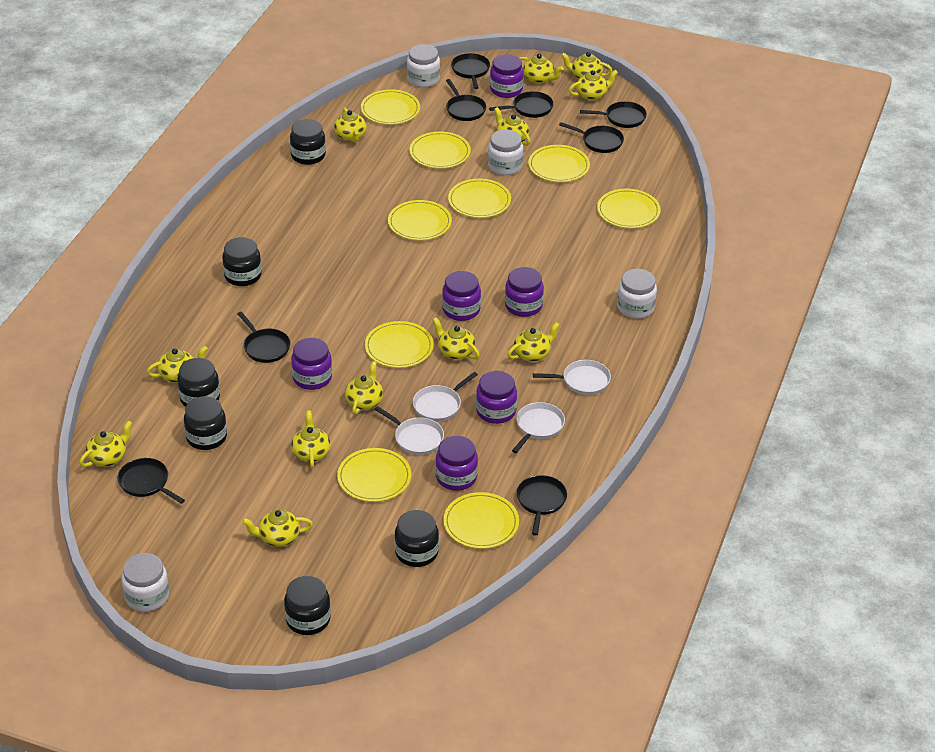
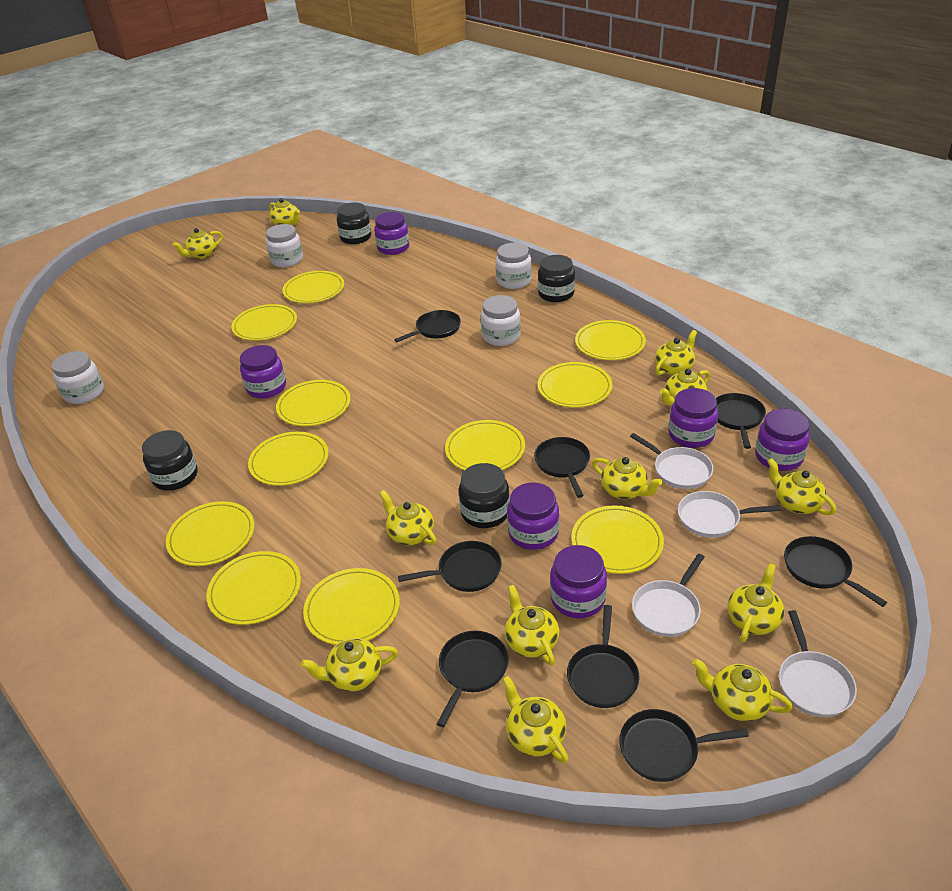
black jar: 6 -> 4
yellow plate: 9 -> 11

